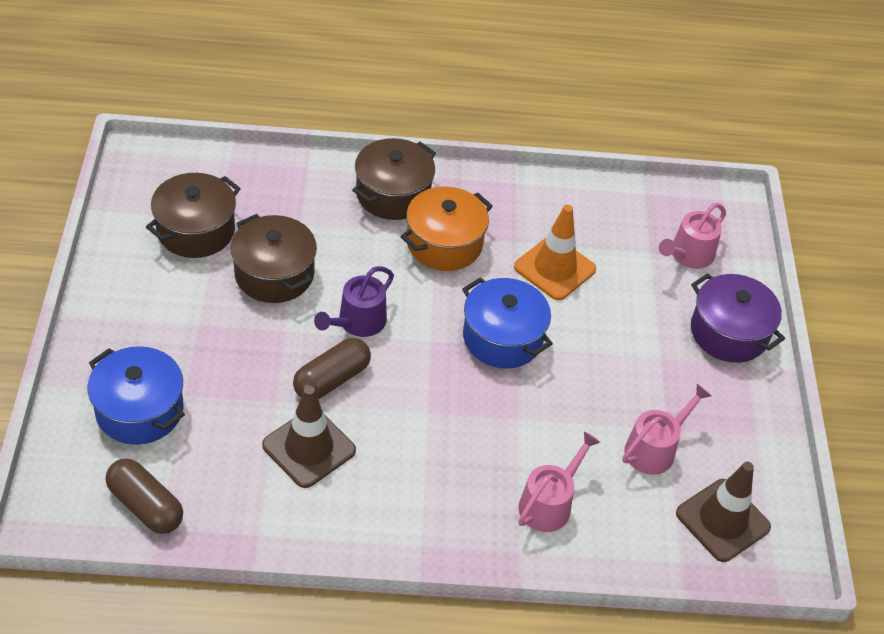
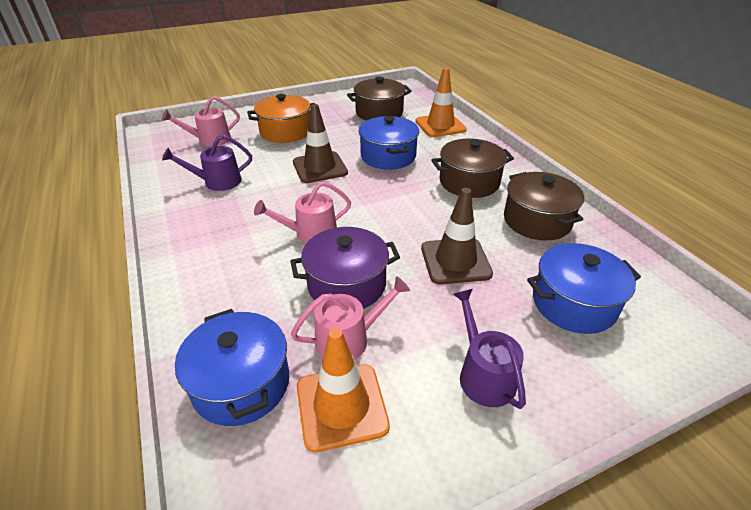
blue pot: 2 -> 3
brown capsule: 2 -> 0
orange traffic cone: 1 -> 2
purple watering can: 1 -> 2

